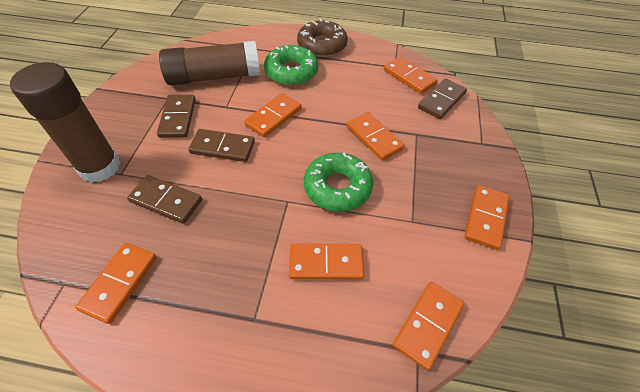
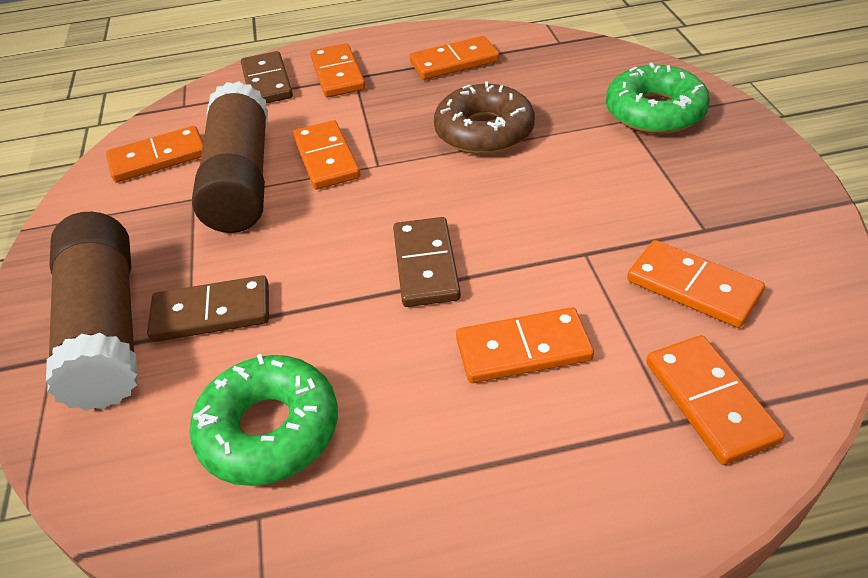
brown domino: 4 -> 3

